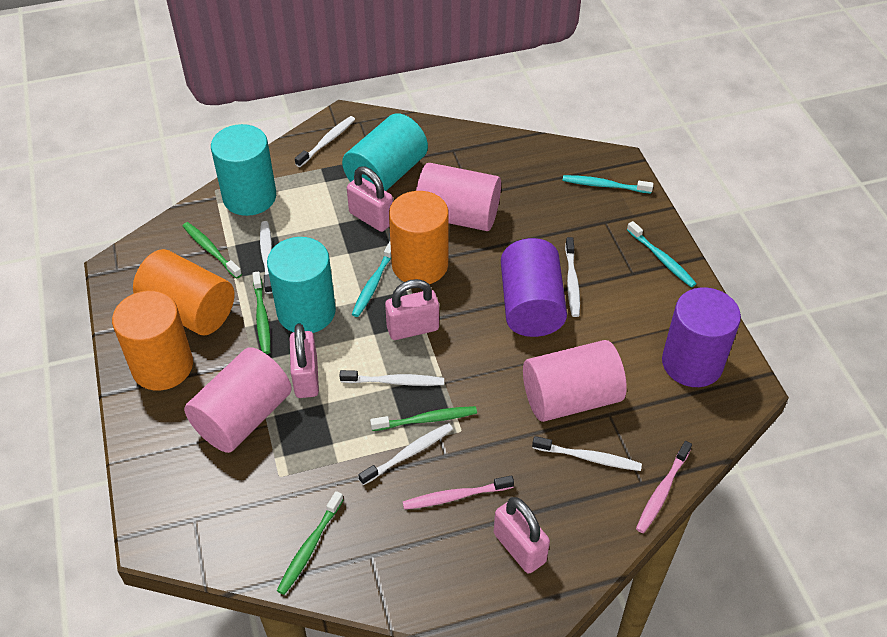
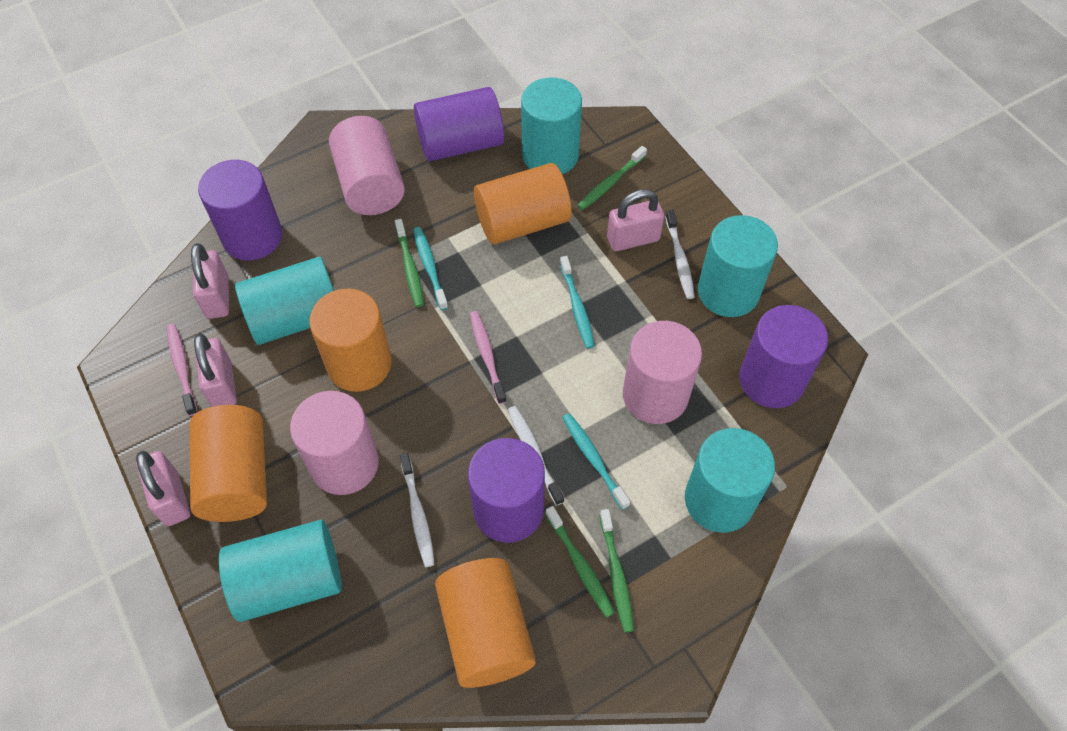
orange cylinder: 3 -> 4
purple cylinder: 2 -> 4
turquoise cylinder: 3 -> 5
white toothbrush: 6 -> 3

